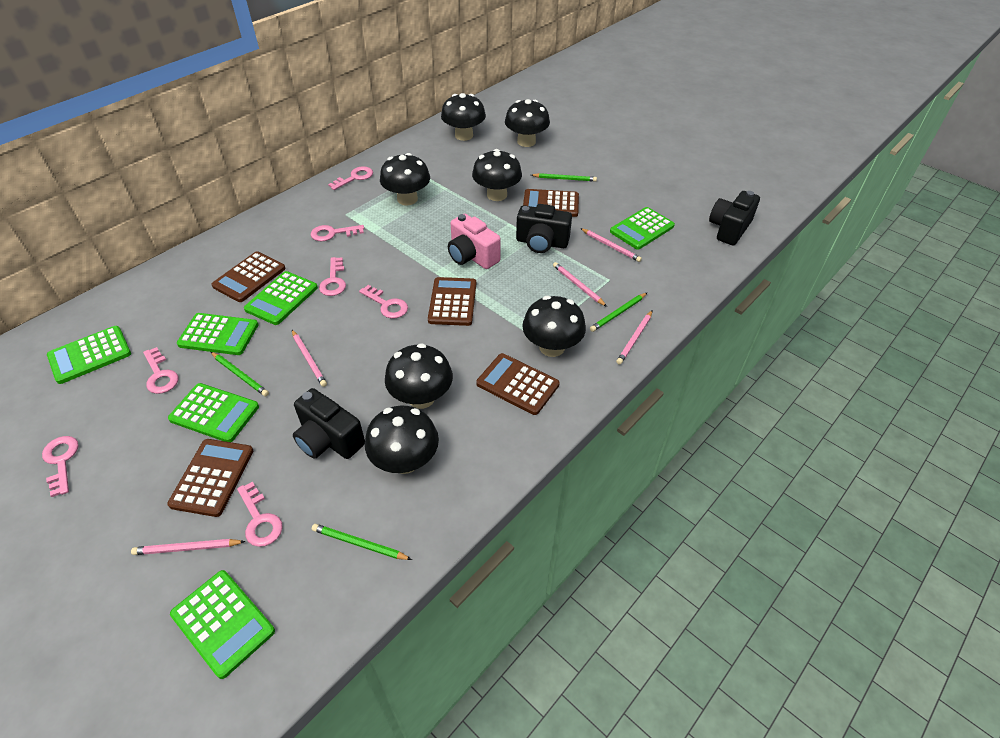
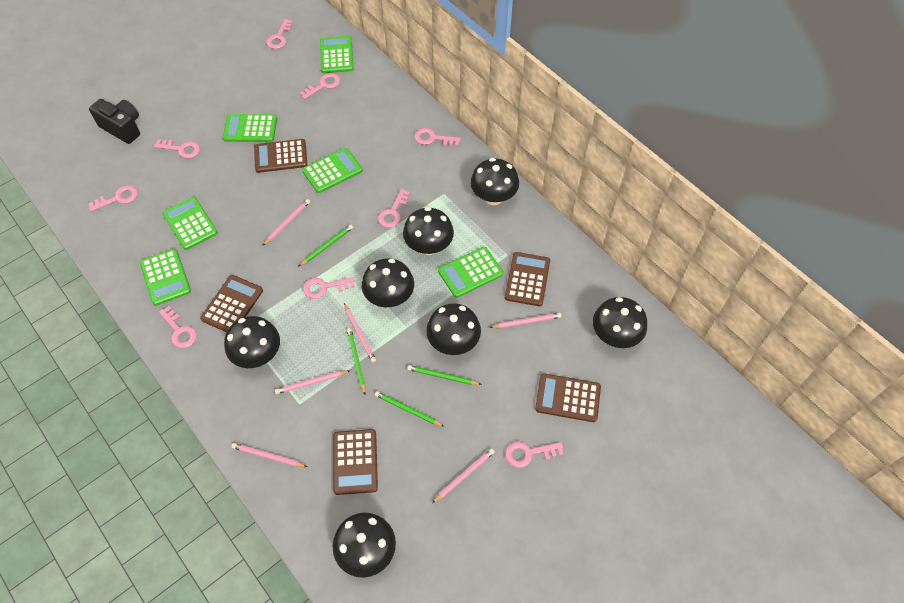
black camera: 3 -> 1
pink camera: 1 -> 0
pink key: 7 -> 9
pink pencil: 5 -> 6

